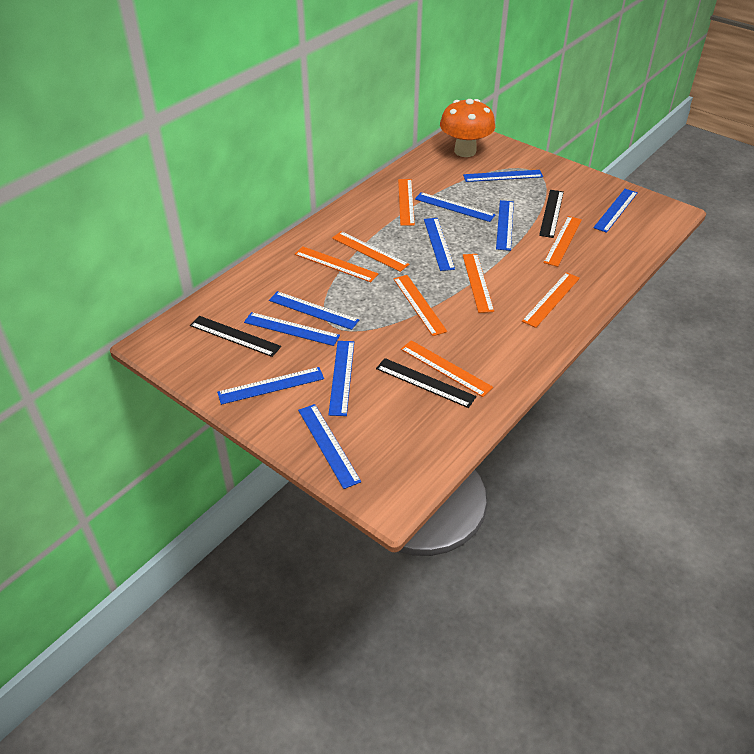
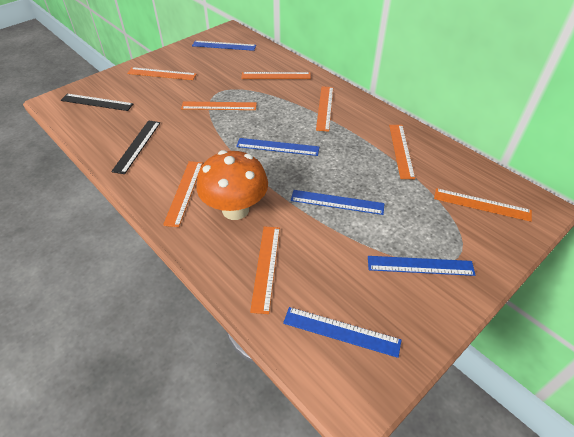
black ruler: 3 -> 2
blue ruler: 10 -> 5

